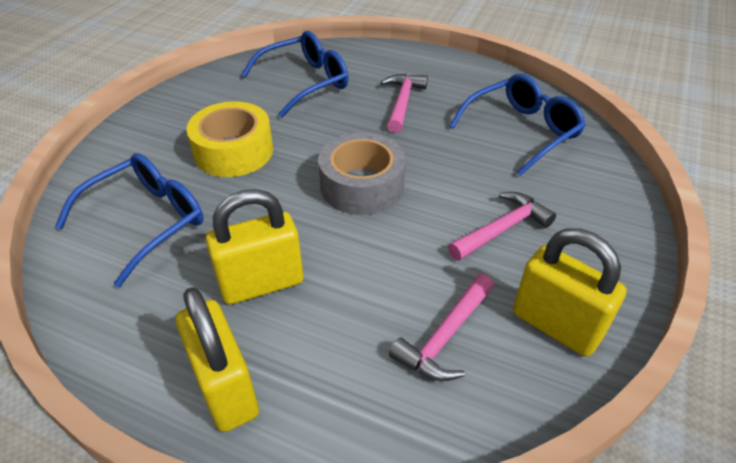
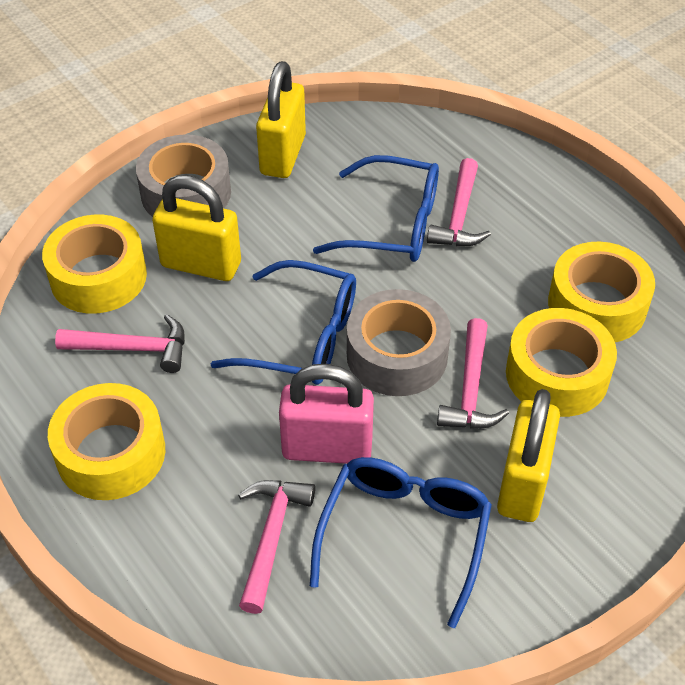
grey tape: 1 -> 2
pink hammer: 3 -> 4
pink padlock: 0 -> 1
yellow tape: 1 -> 4

